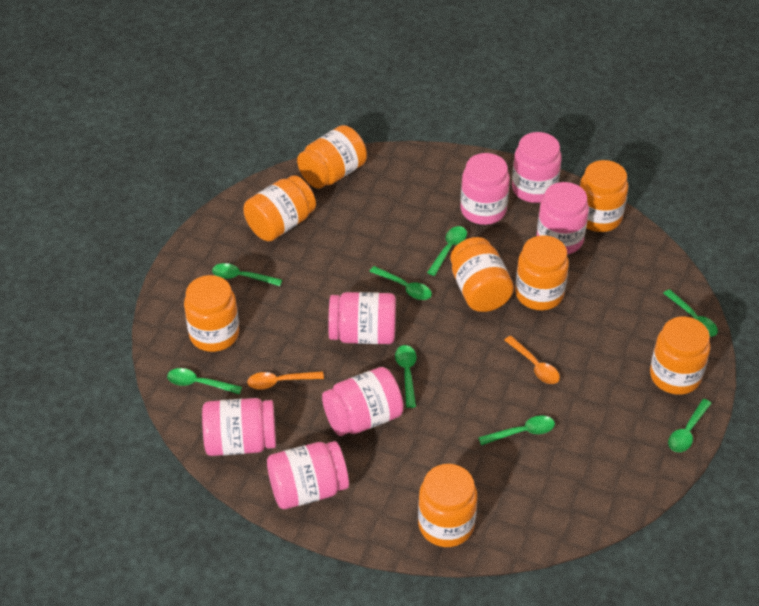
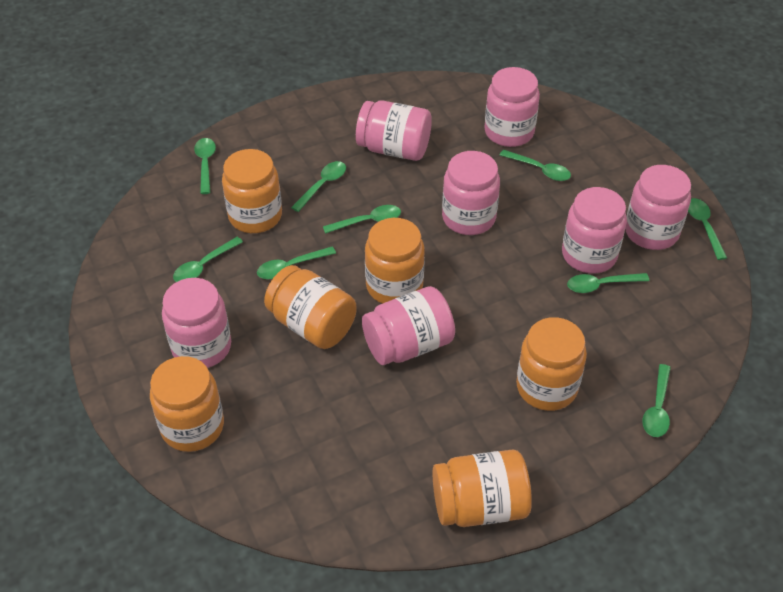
green spoon: 8 -> 9
orange jar: 8 -> 6
orange spoon: 2 -> 0

